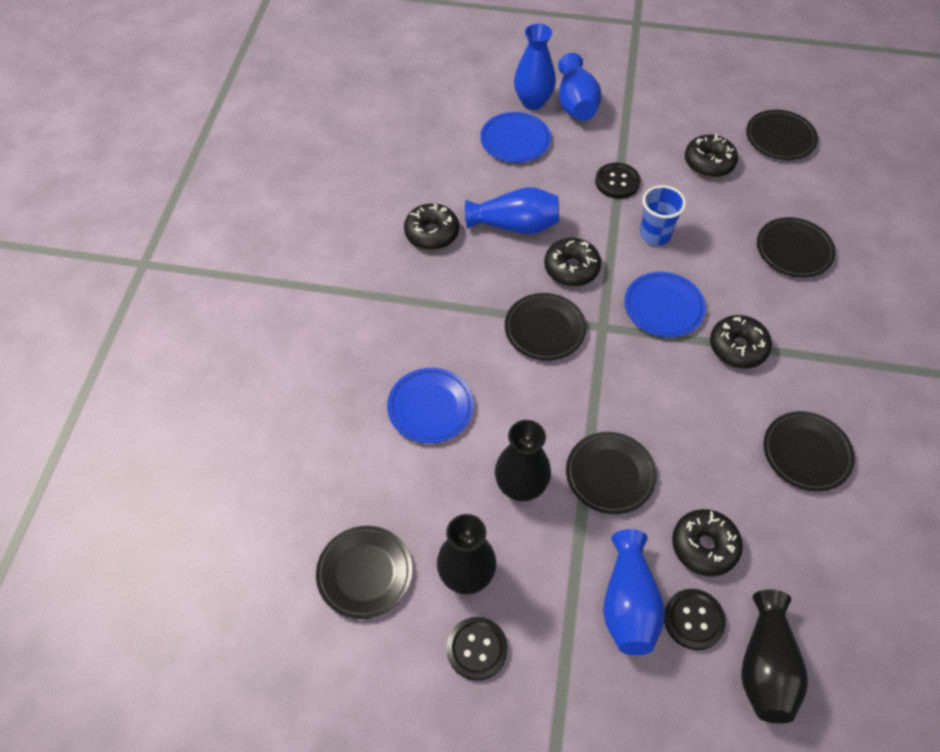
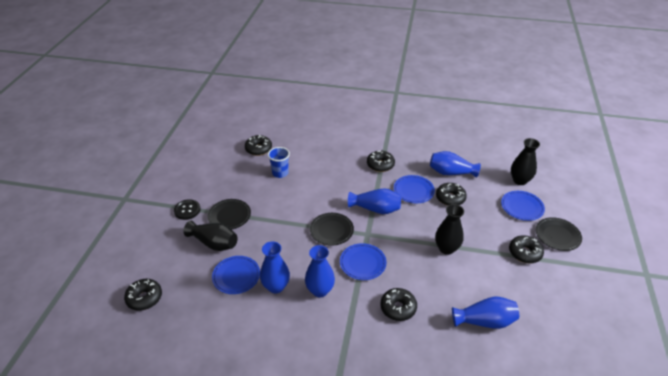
black button: 3 -> 1
black donut: 5 -> 6
black plate: 6 -> 3
blue plate: 3 -> 4
blue vase: 4 -> 5

